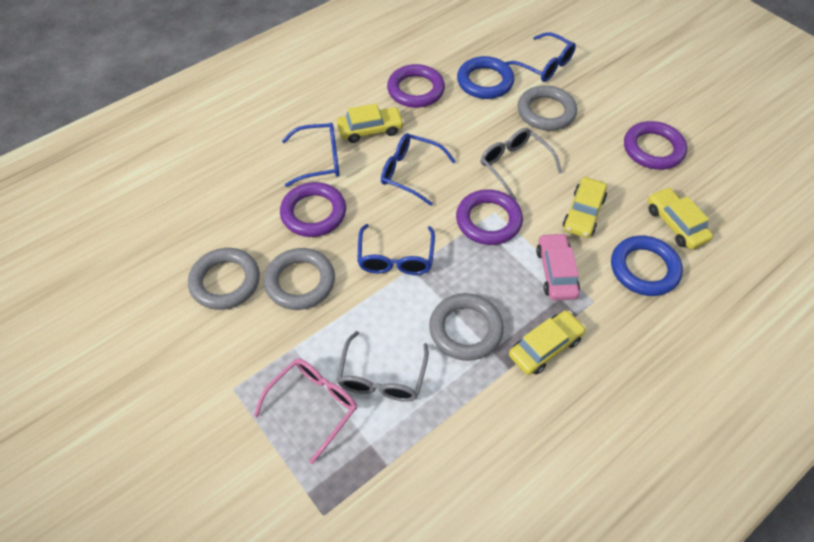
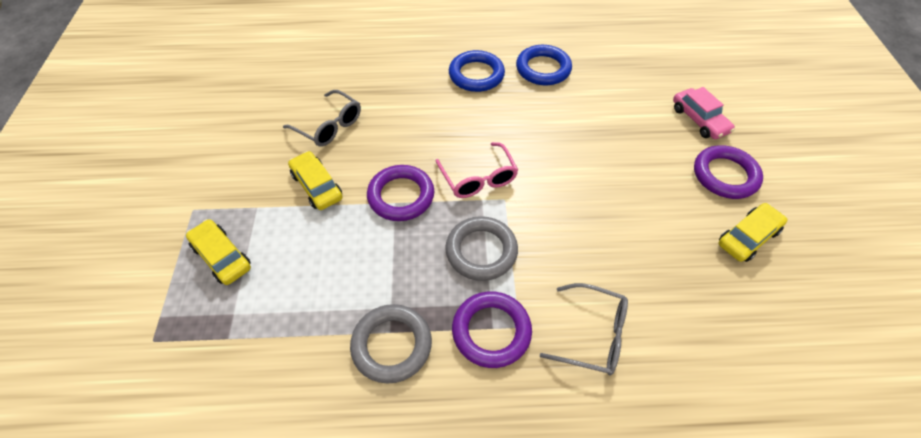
blue glasses: 4 -> 0
grey ring: 4 -> 2
purple ring: 4 -> 3
yellow car: 4 -> 3

